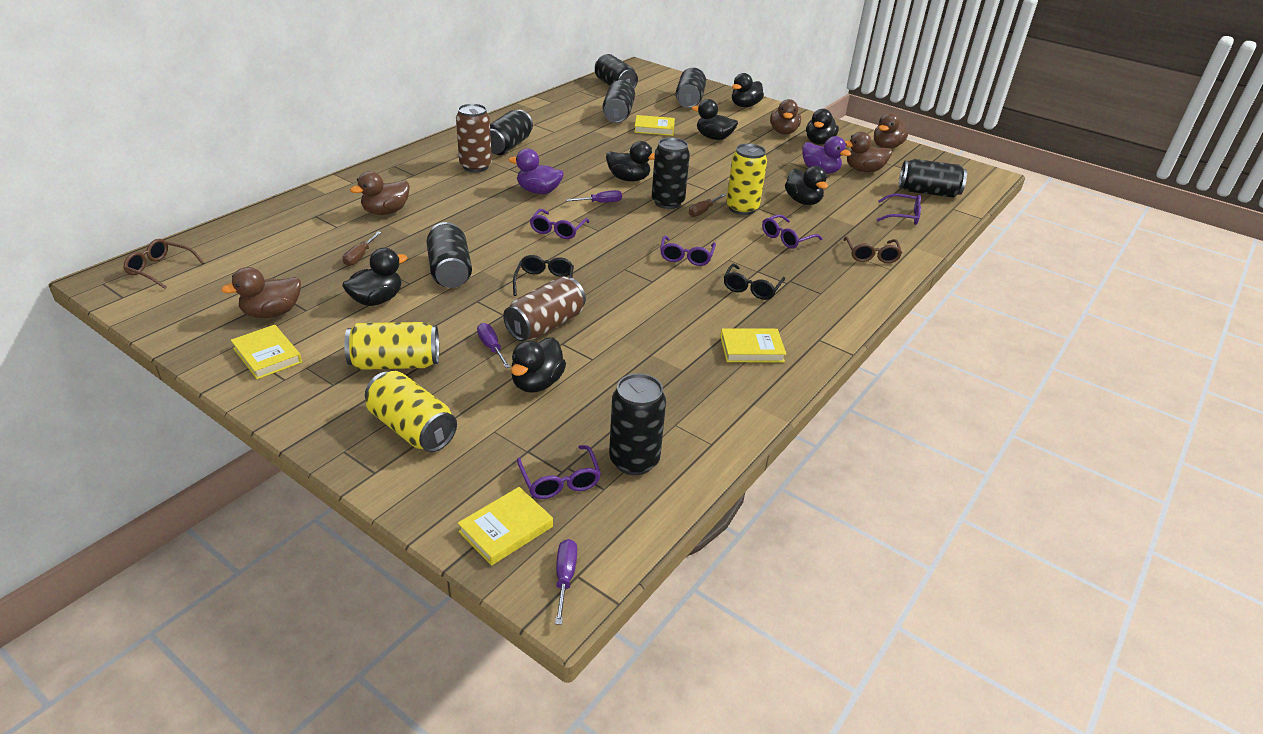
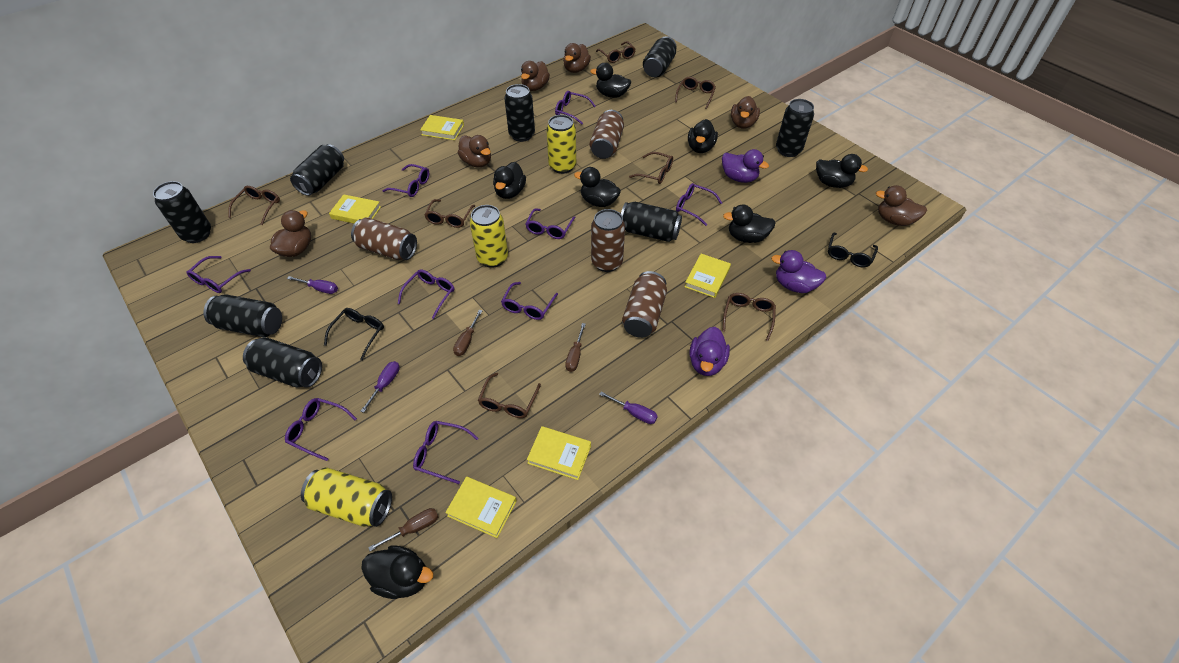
brown can: 2 -> 4
brown duck: 5 -> 6
brown glasses: 2 -> 7
brown screwdriver: 2 -> 3
purple duck: 2 -> 3
purple glasses: 5 -> 9
yellow book: 4 -> 5

